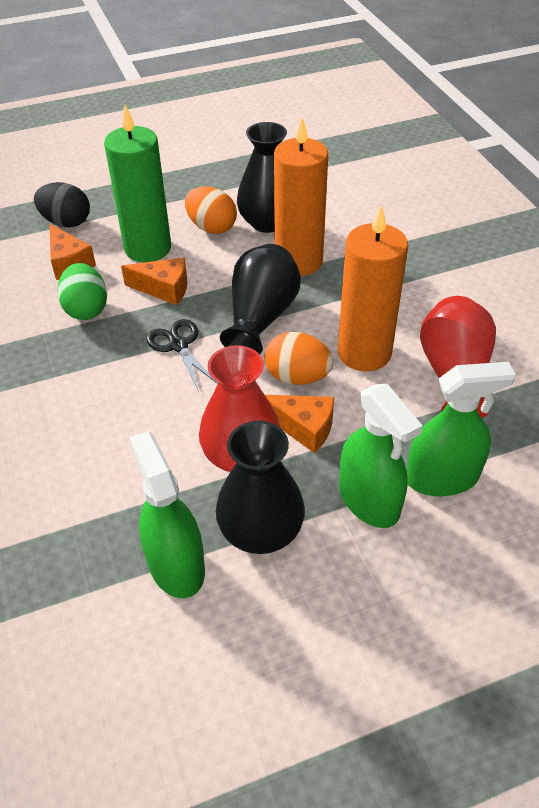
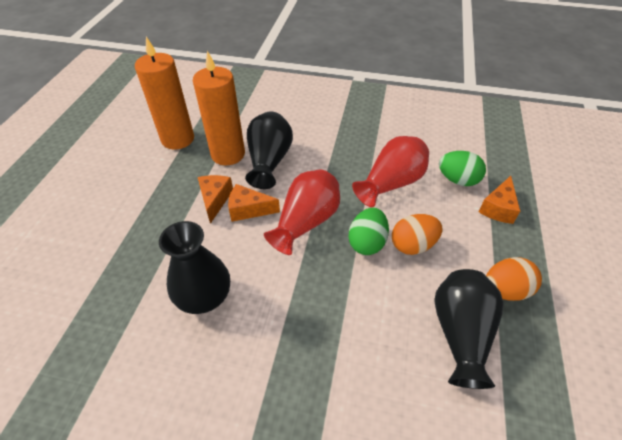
black egg: 1 -> 0
black scissors: 1 -> 0
green candle: 1 -> 0
green egg: 1 -> 2
green spray bottle: 3 -> 0

